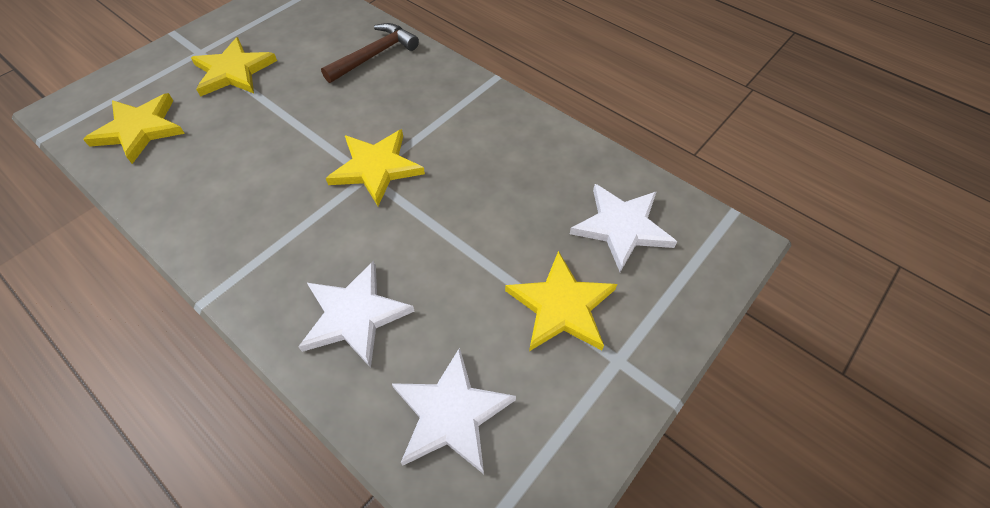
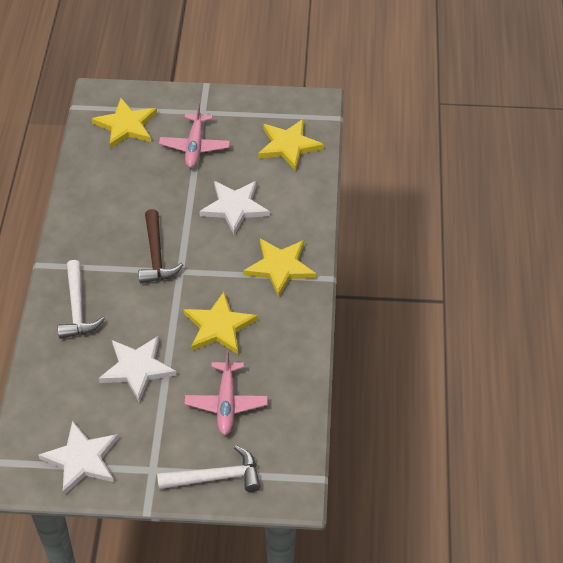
pink plane: 0 -> 2
white hammer: 0 -> 2

